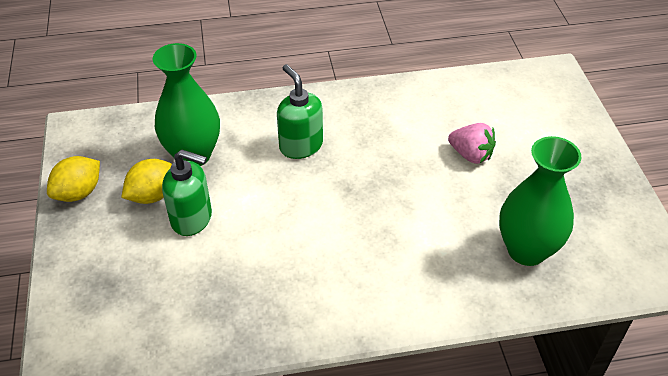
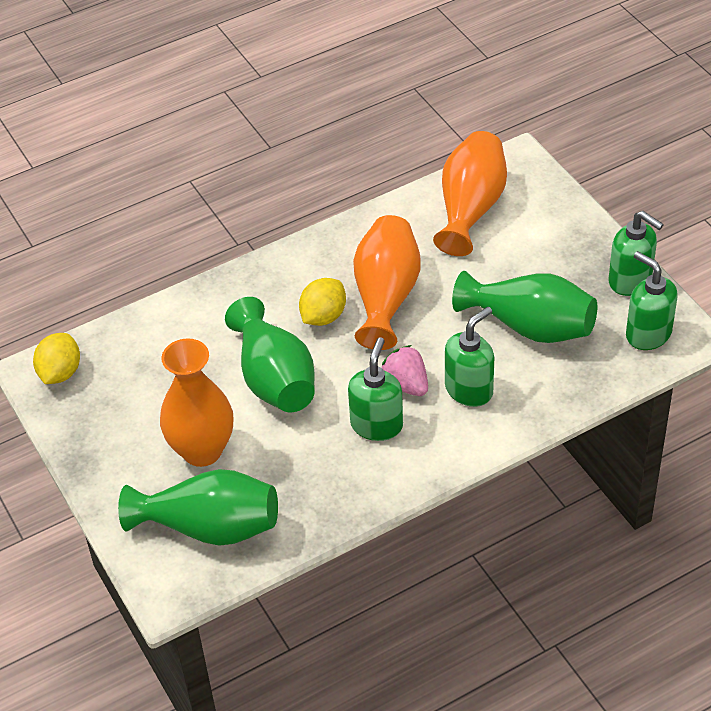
green soap dispenser: 2 -> 4
green vase: 2 -> 3
orange vase: 0 -> 3

